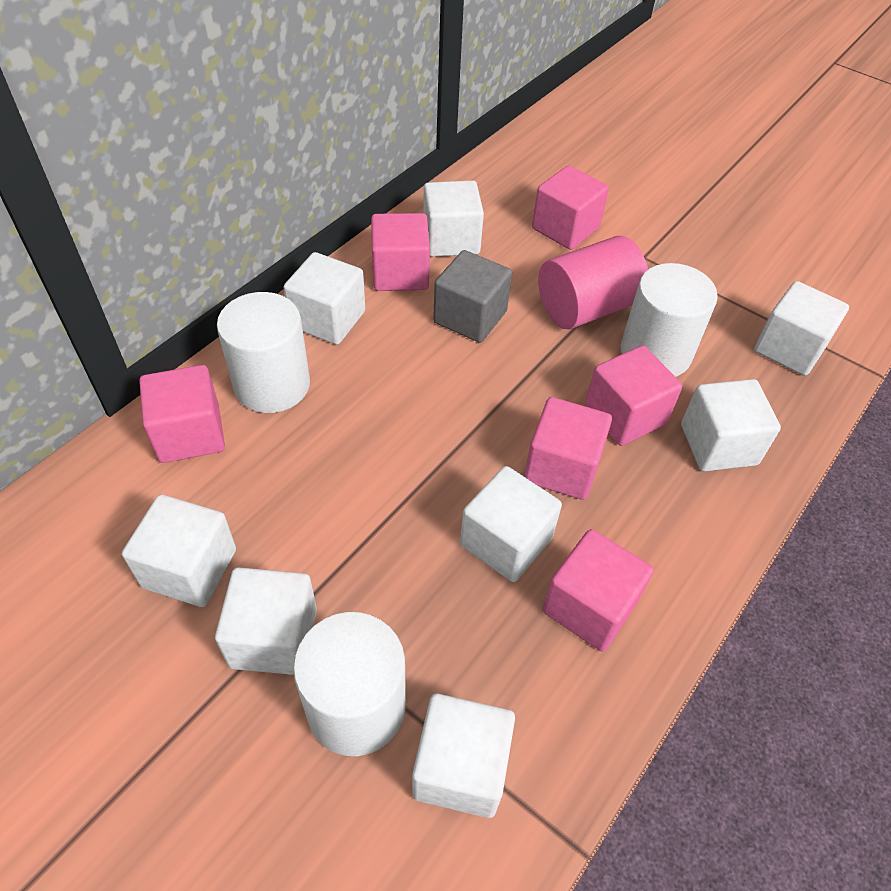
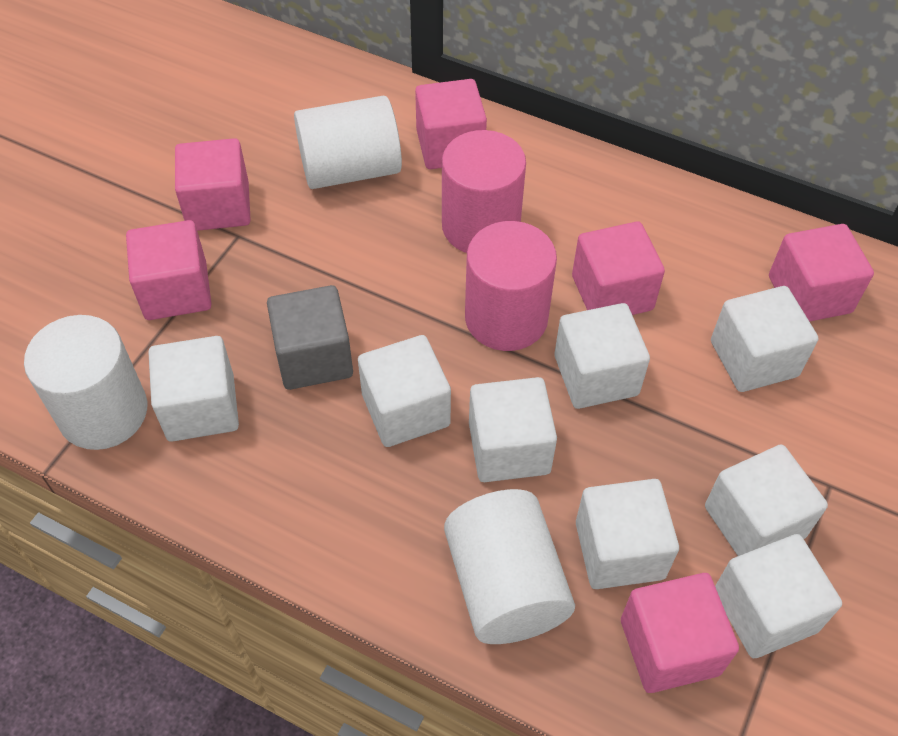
pink cylinder: 1 -> 2

